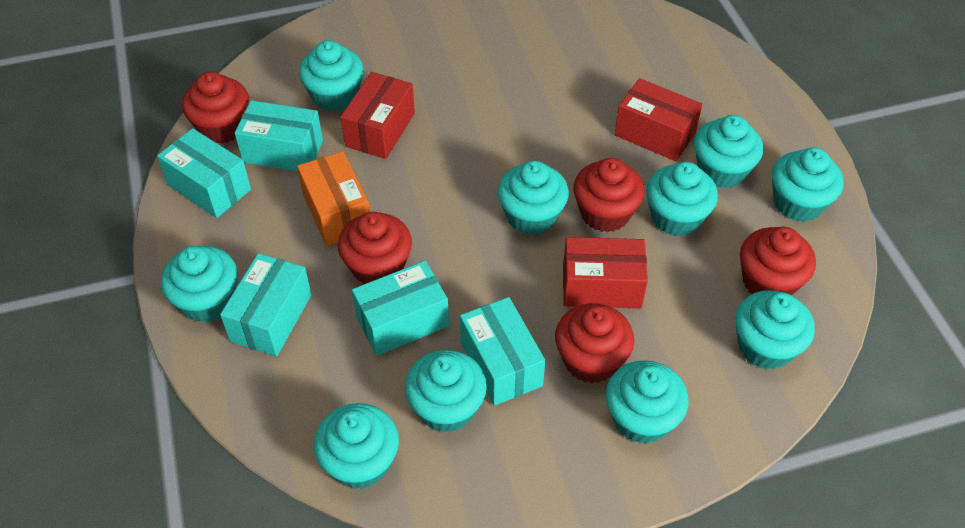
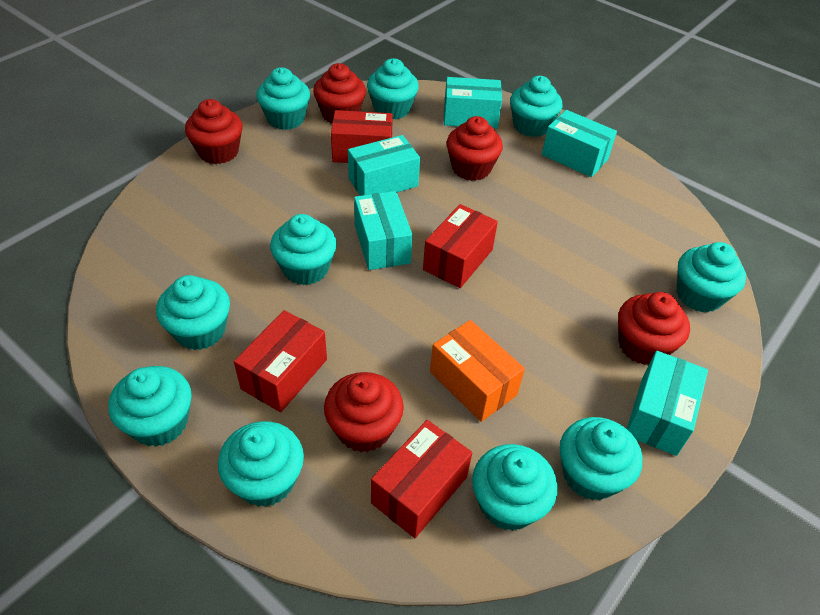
red box: 3 -> 4

